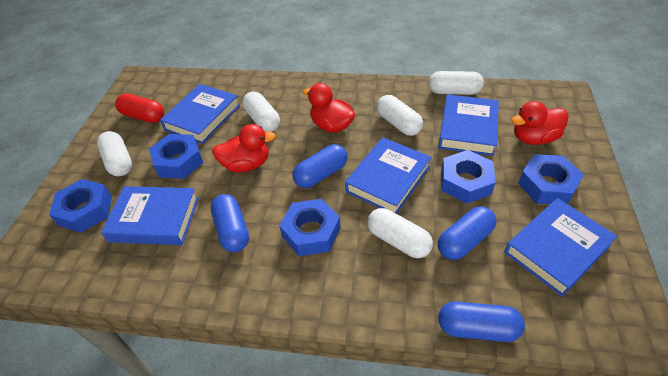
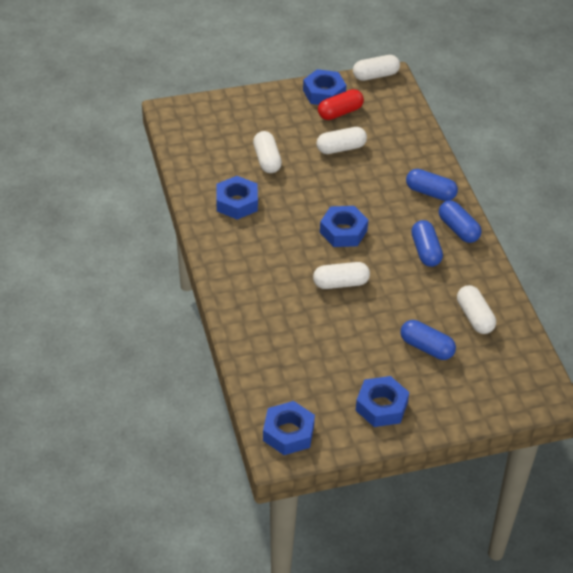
blue book: 5 -> 0
red duck: 3 -> 0

